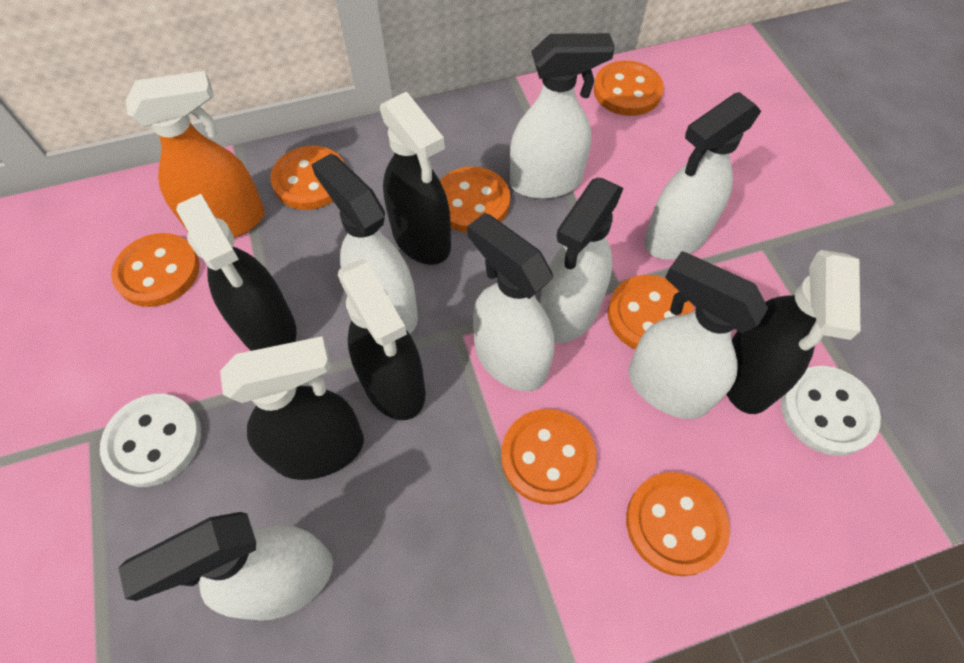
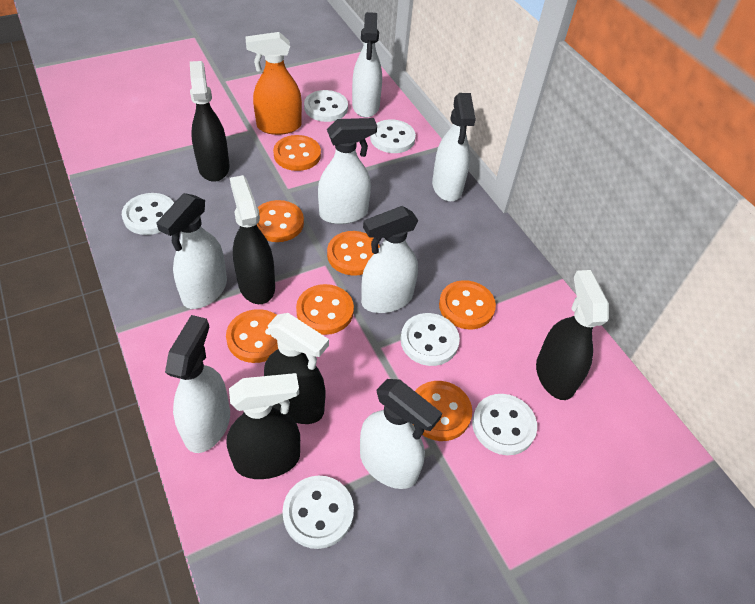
white button: 2 -> 6

